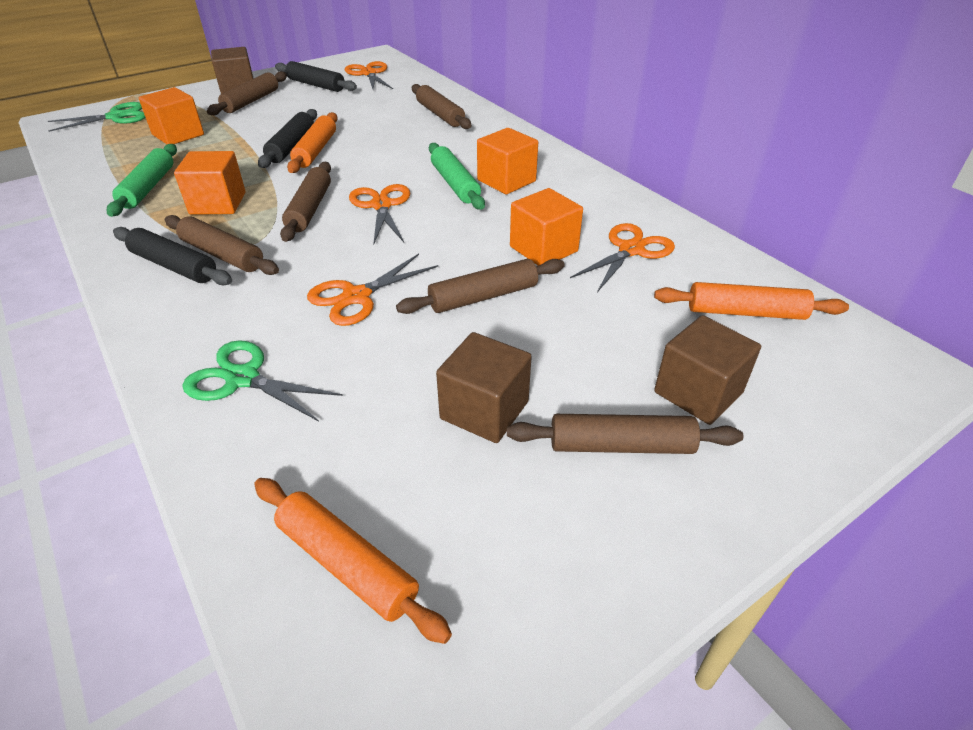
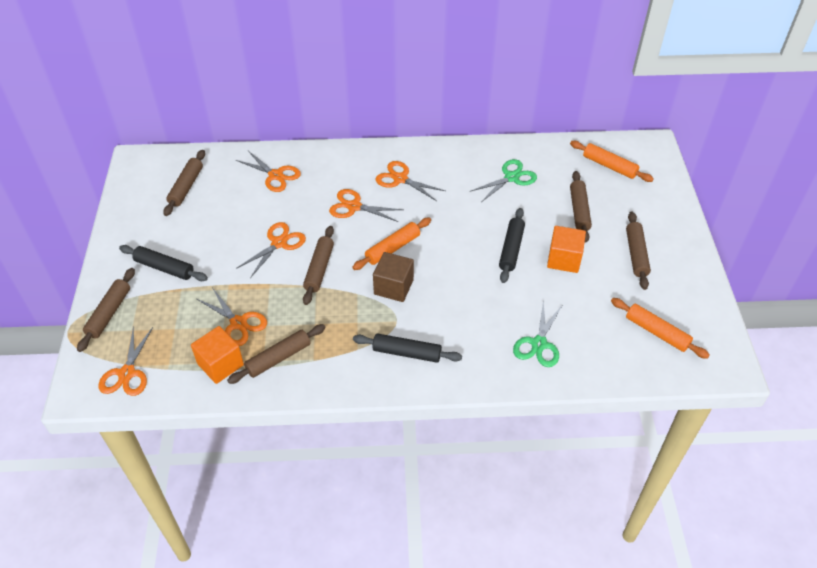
brown cube: 3 -> 1
green rolling pin: 2 -> 0
orange cube: 4 -> 2
orange scissors: 4 -> 6

